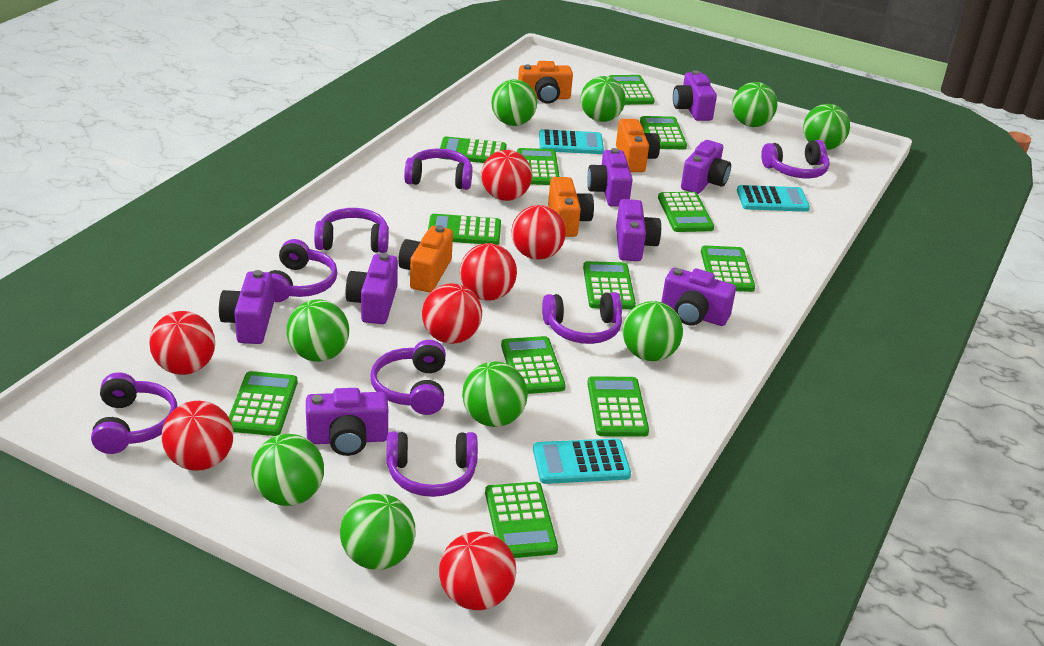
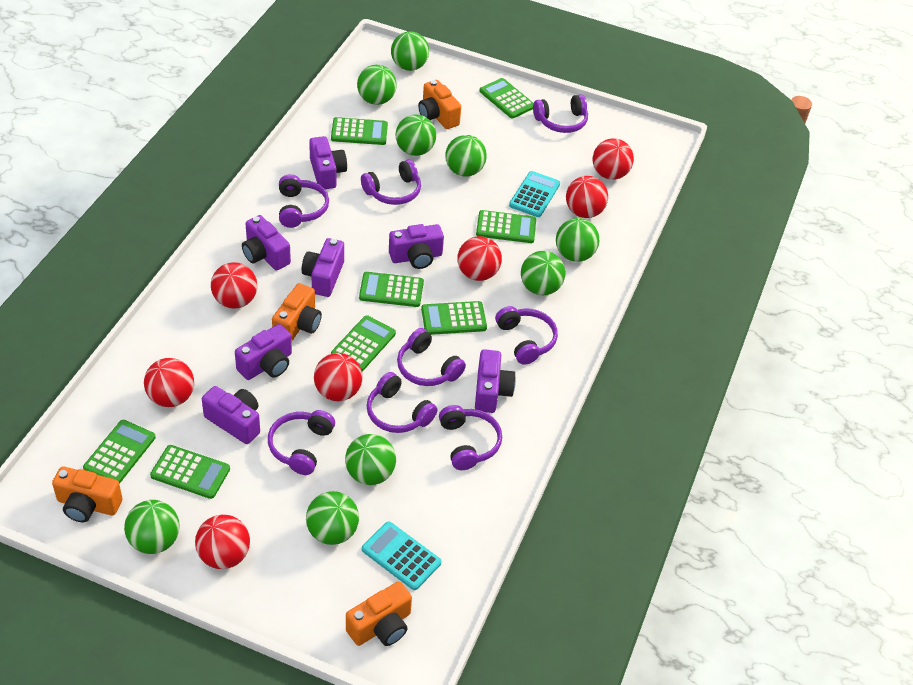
green calculator: 12 -> 8
purple camera: 8 -> 7
turquoise calculator: 3 -> 2

